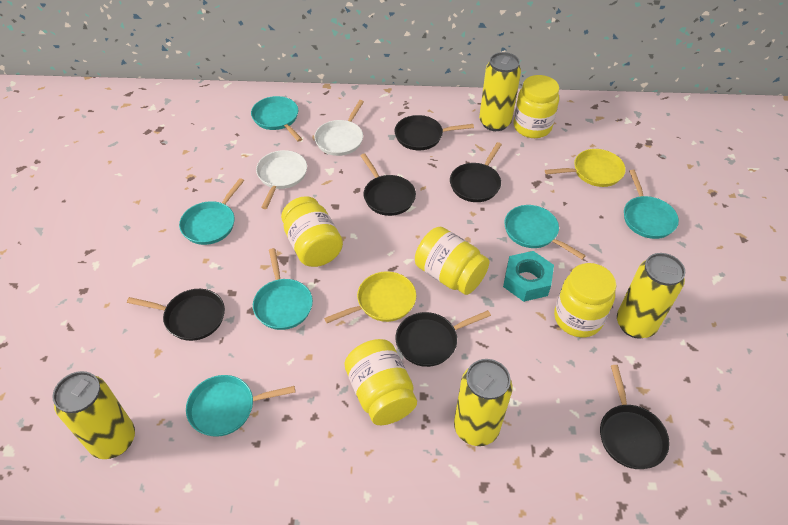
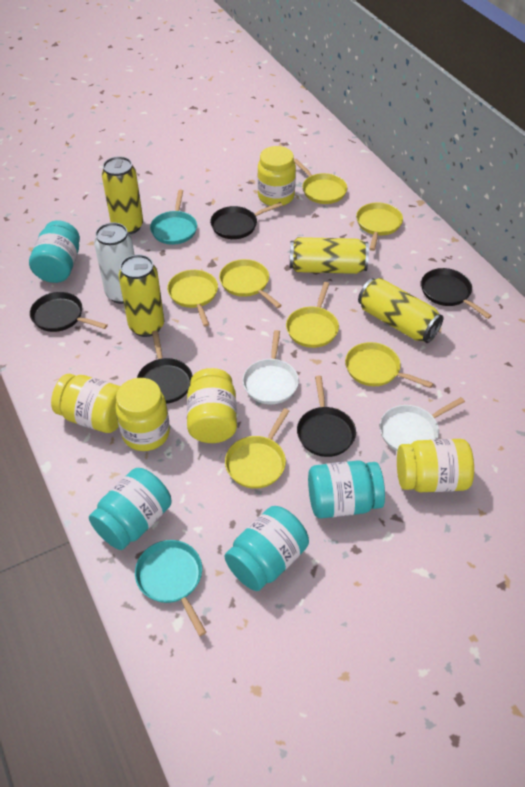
black pan: 6 -> 5
turquoise jar: 0 -> 4
turquoise nut: 1 -> 0
turquoise pan: 6 -> 2
white can: 0 -> 1
yellow pan: 2 -> 7

